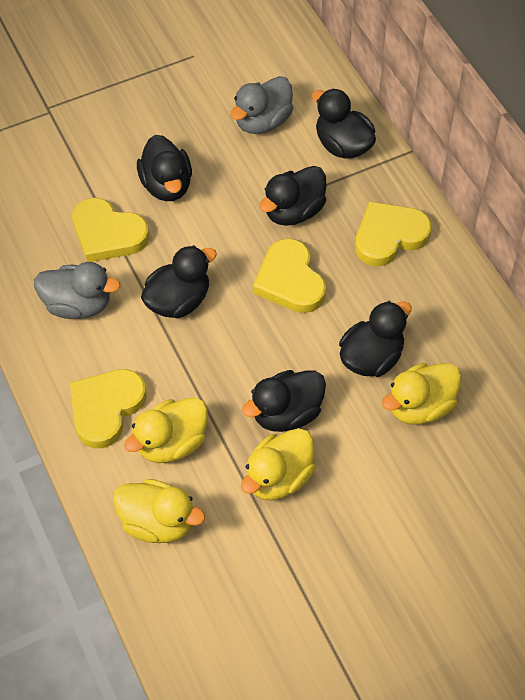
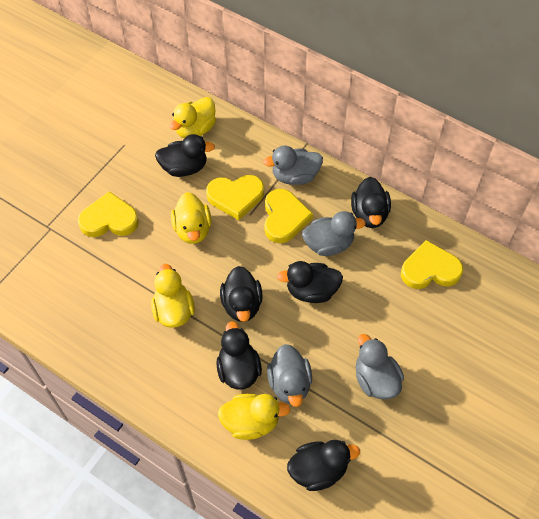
grey duck: 2 -> 4

